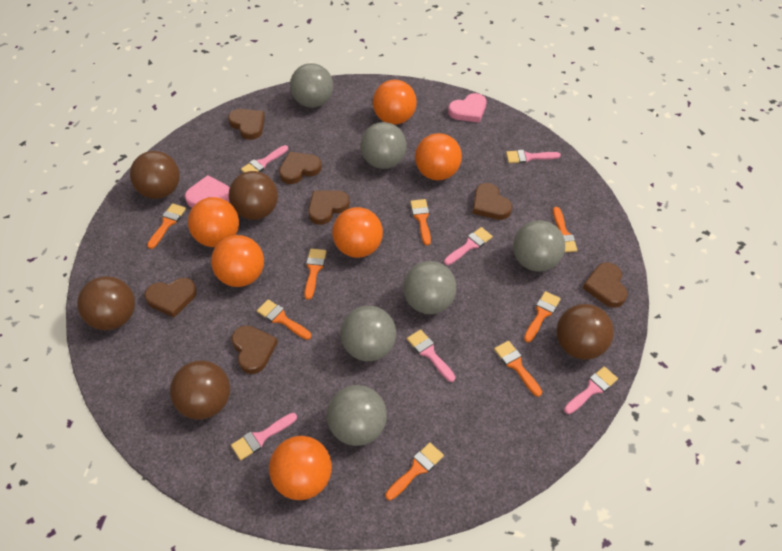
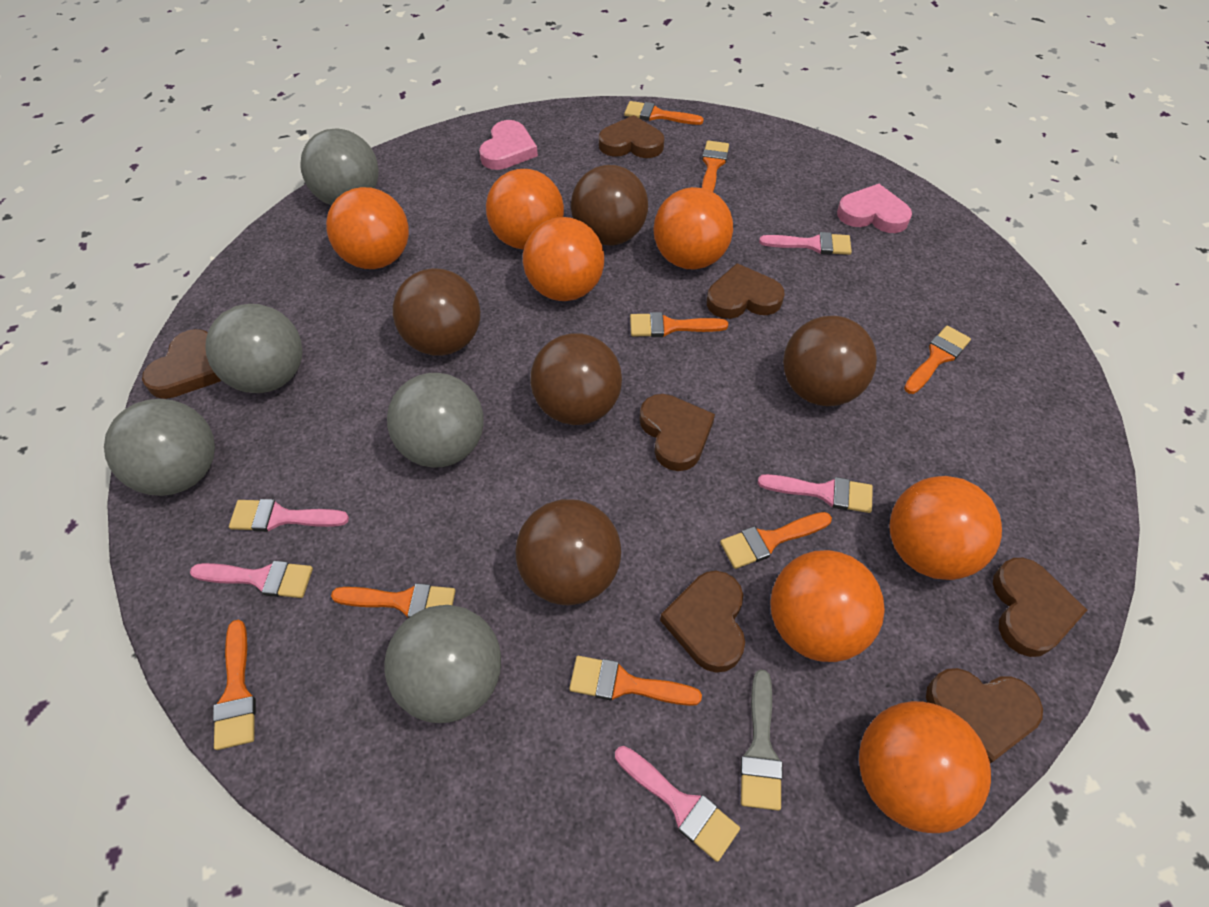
grey ball: 6 -> 5
grey brush: 0 -> 1
orange ball: 6 -> 7
pink brush: 6 -> 5

